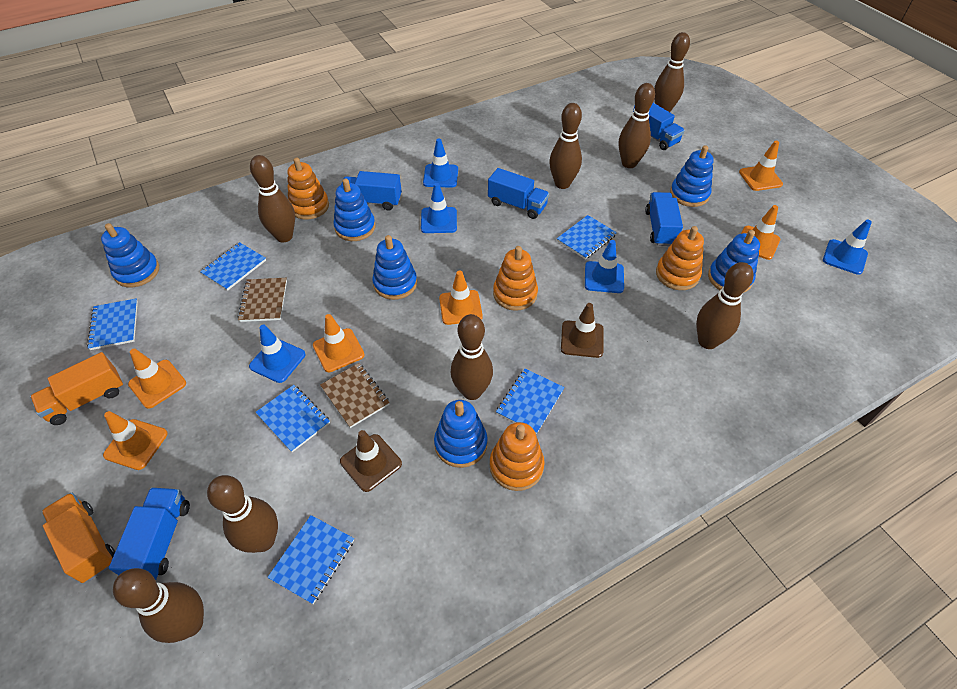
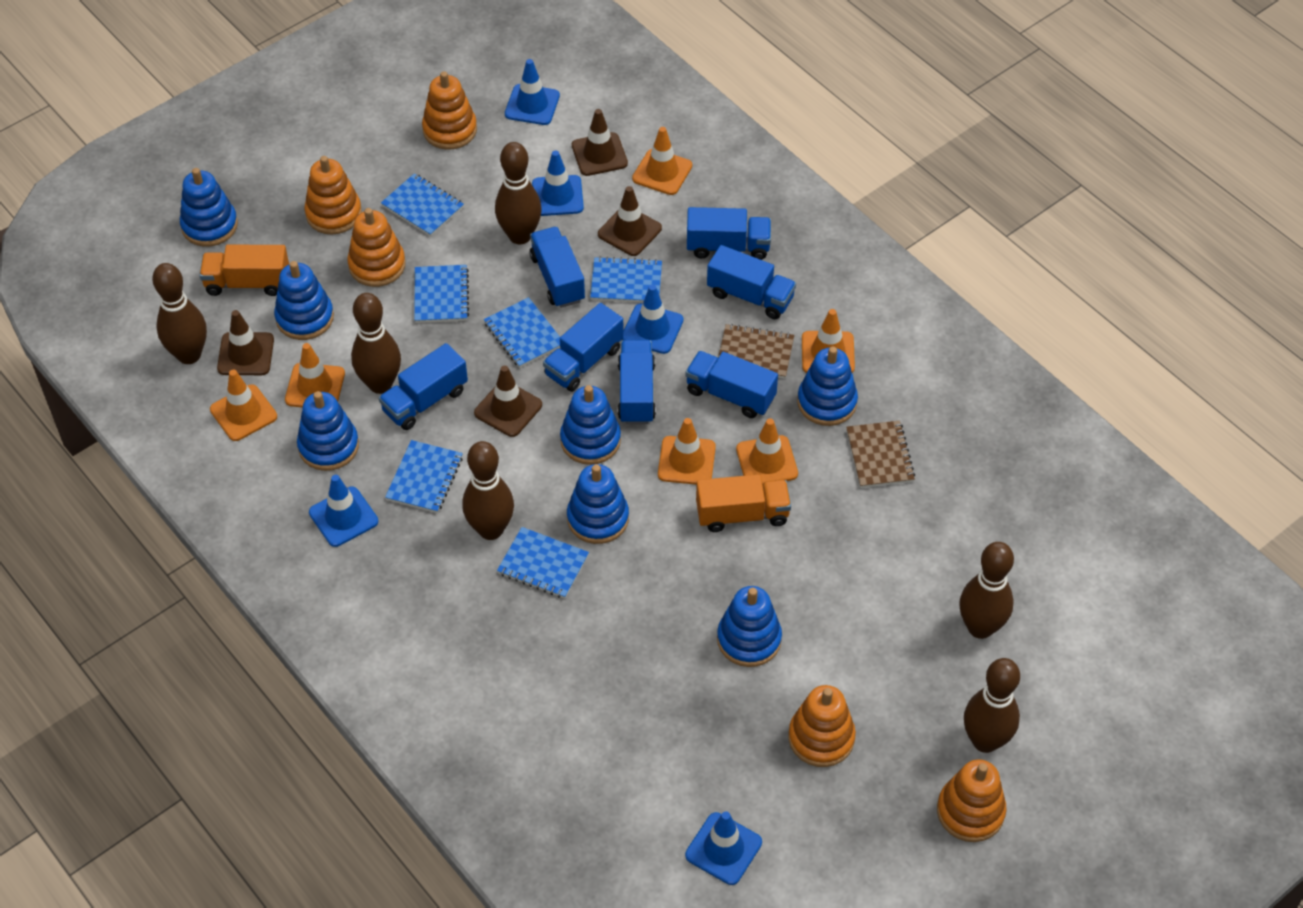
blue stacking toy: 6 -> 7
blue truck: 5 -> 7
brown bowling pin: 8 -> 6
brown traffic cone: 2 -> 4
orange stacking toy: 4 -> 5

